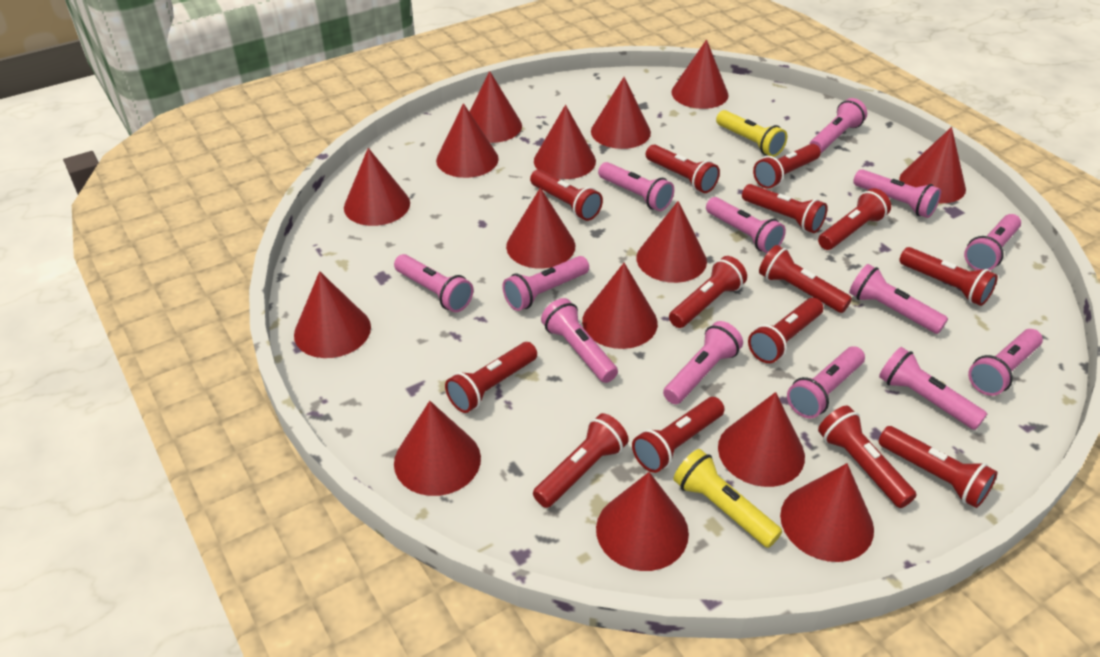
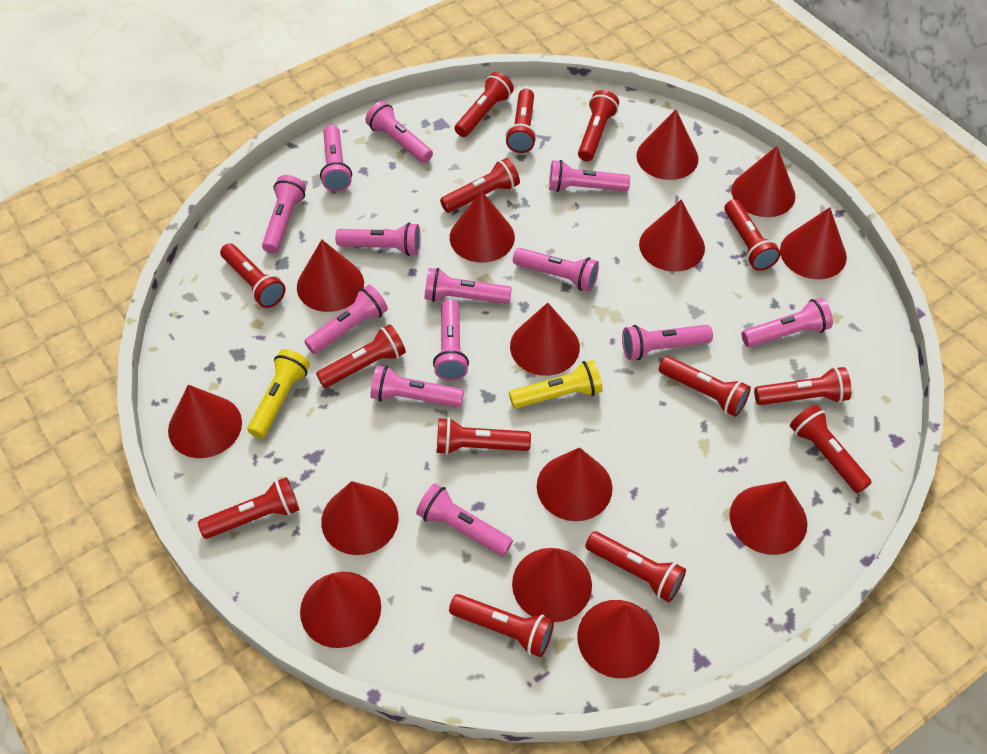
red cone: 15 -> 14

